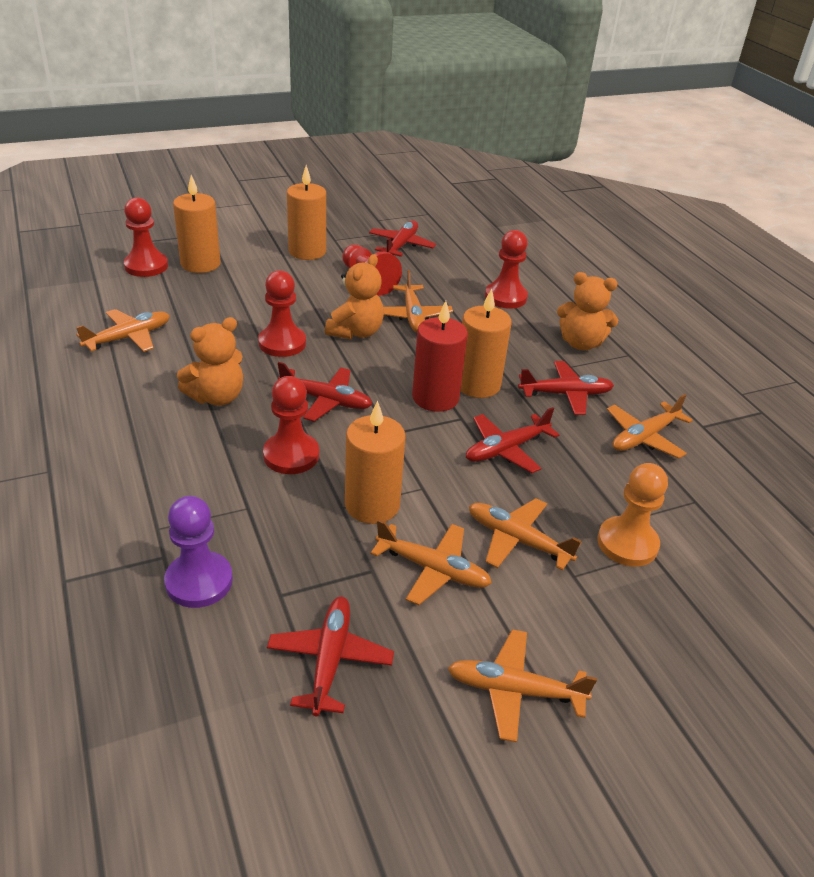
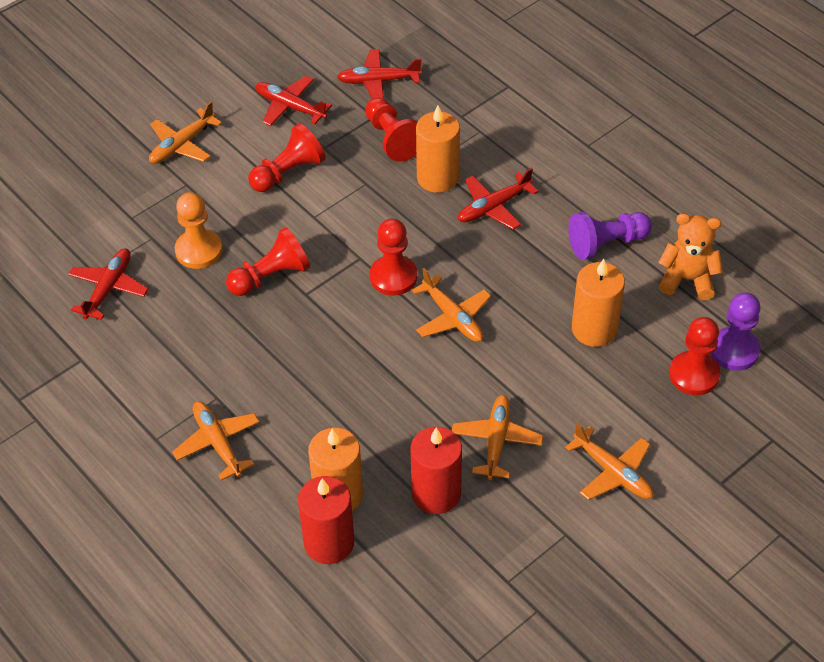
orange candle: 4 -> 3
orange plane: 6 -> 5
orange teddy bear: 3 -> 1
purple pawn: 1 -> 2
red candle: 1 -> 2
red plane: 5 -> 4

